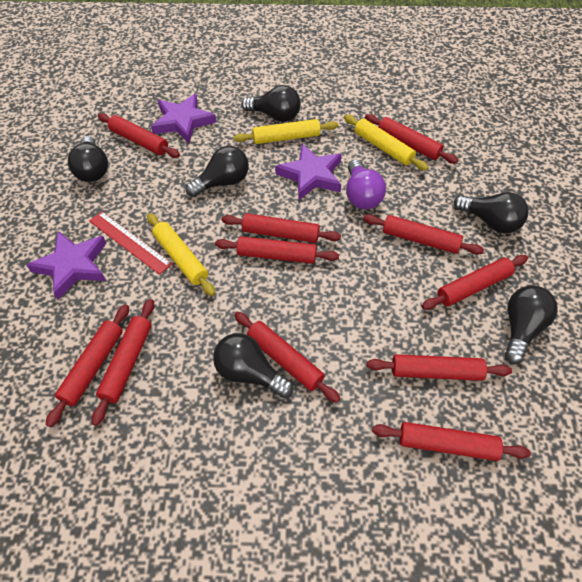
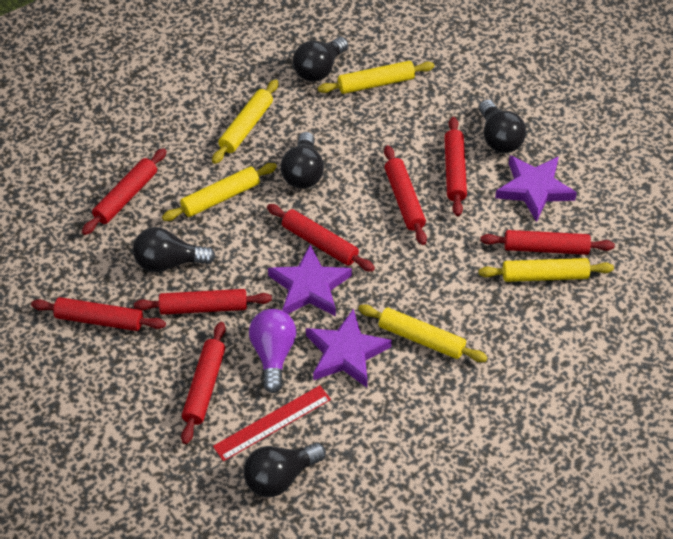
black light bulb: 6 -> 5
red rolling pin: 11 -> 8
yellow rolling pin: 3 -> 5

